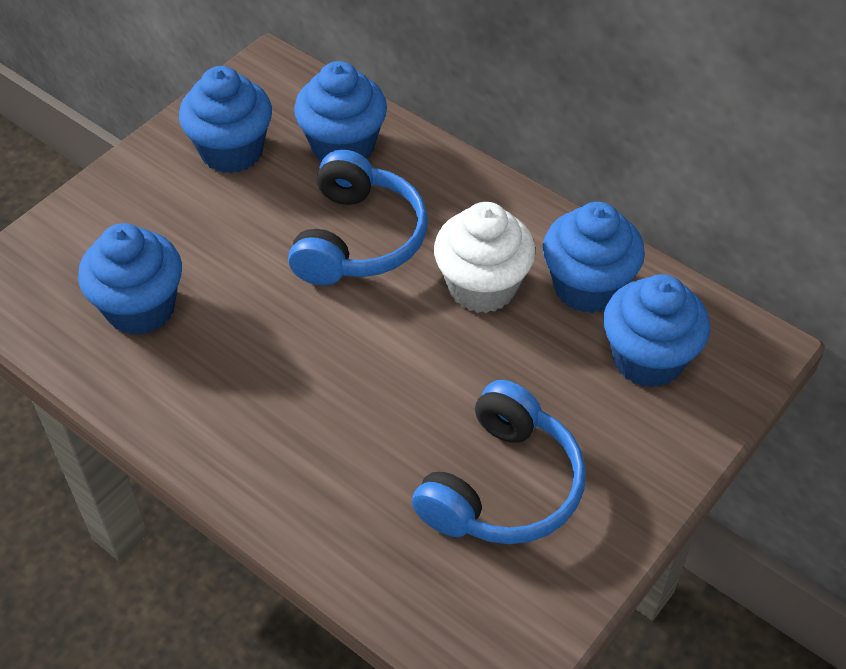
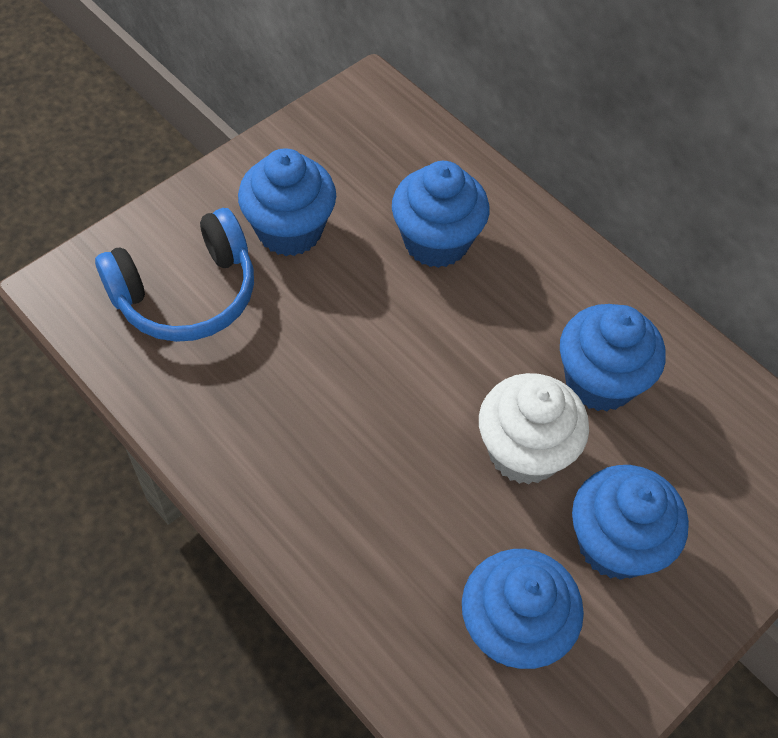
blue headphones: 2 -> 1

